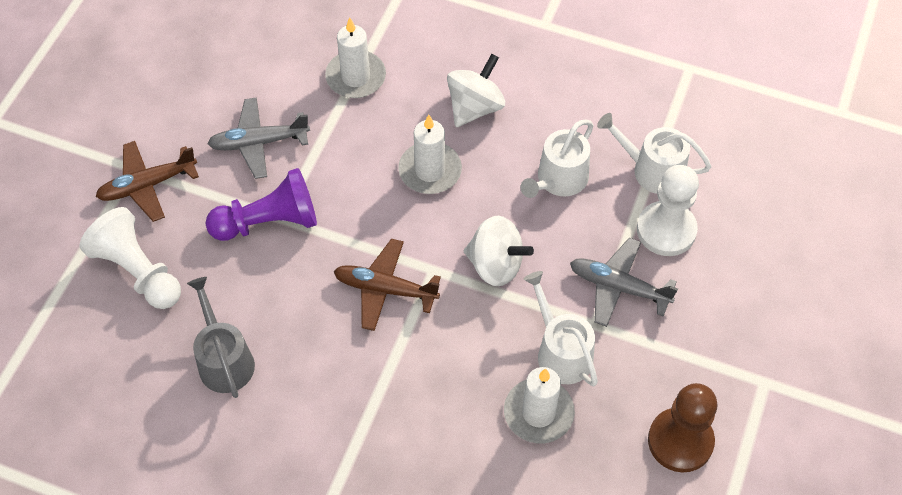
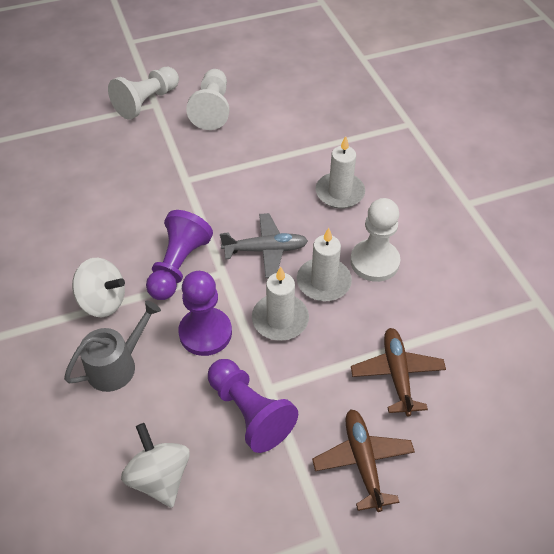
brown pawn: 1 -> 0
grey plane: 2 -> 1
purple pawn: 1 -> 3
white pawn: 2 -> 3
white watering can: 3 -> 0

